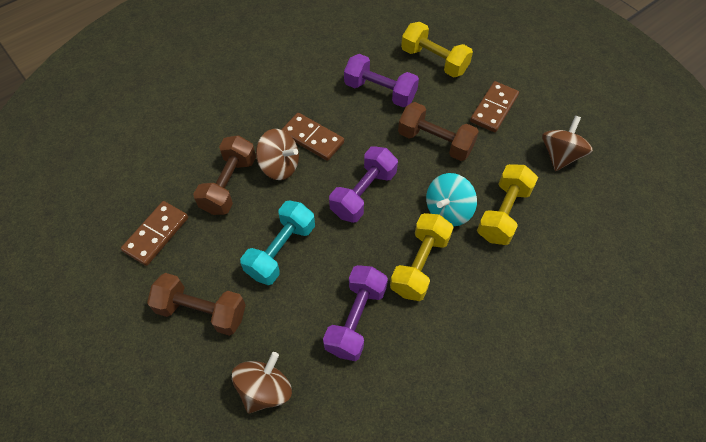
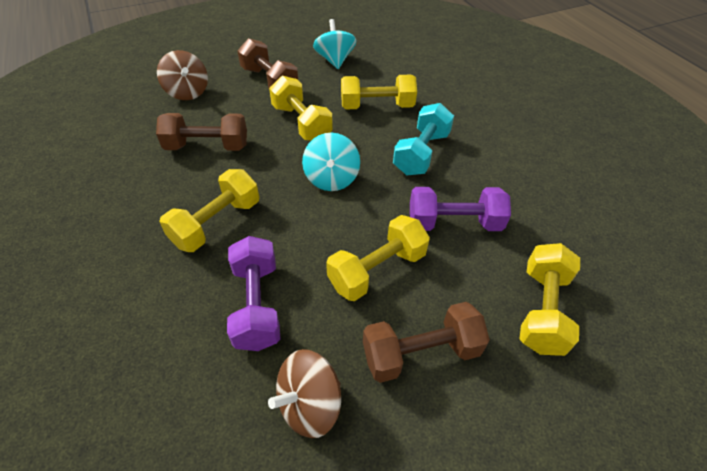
brown domino: 3 -> 0
brown spinning top: 3 -> 2
purple dumbbell: 3 -> 2
turquoise spinning top: 1 -> 2
yellow dumbbell: 3 -> 5

